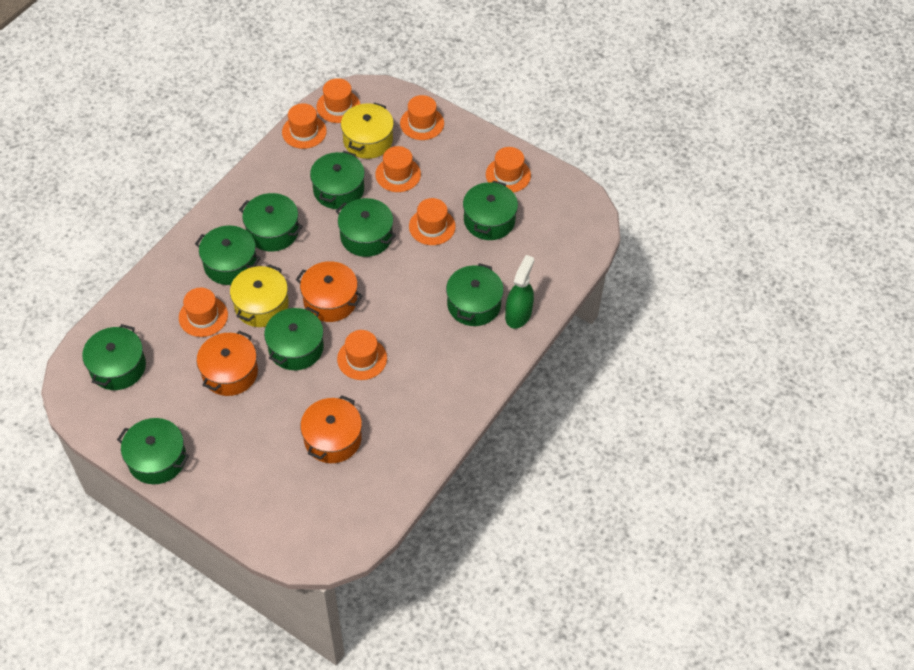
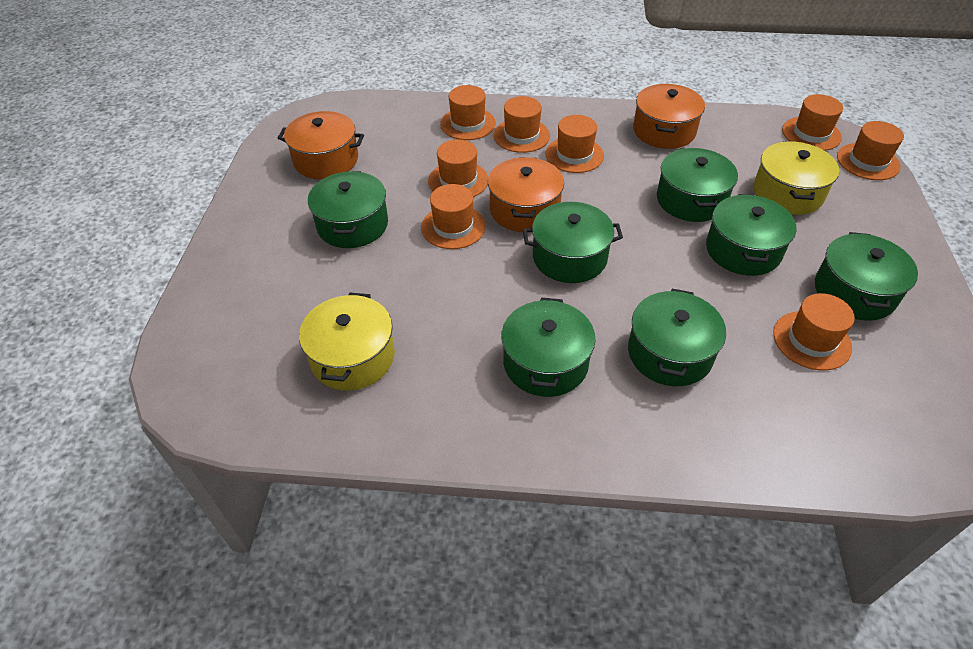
green pot: 9 -> 7
green spray bottle: 1 -> 0

